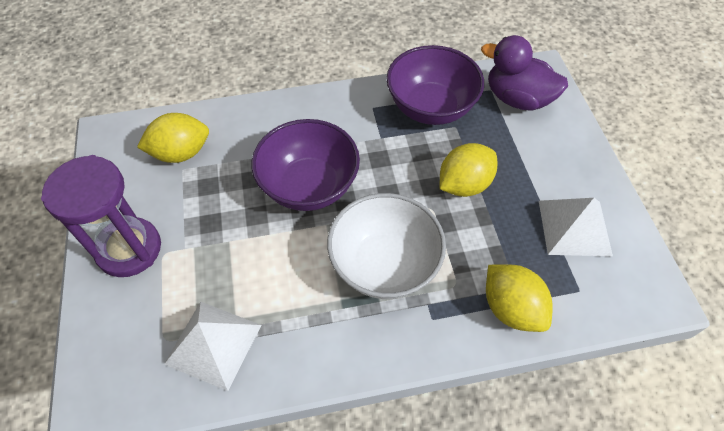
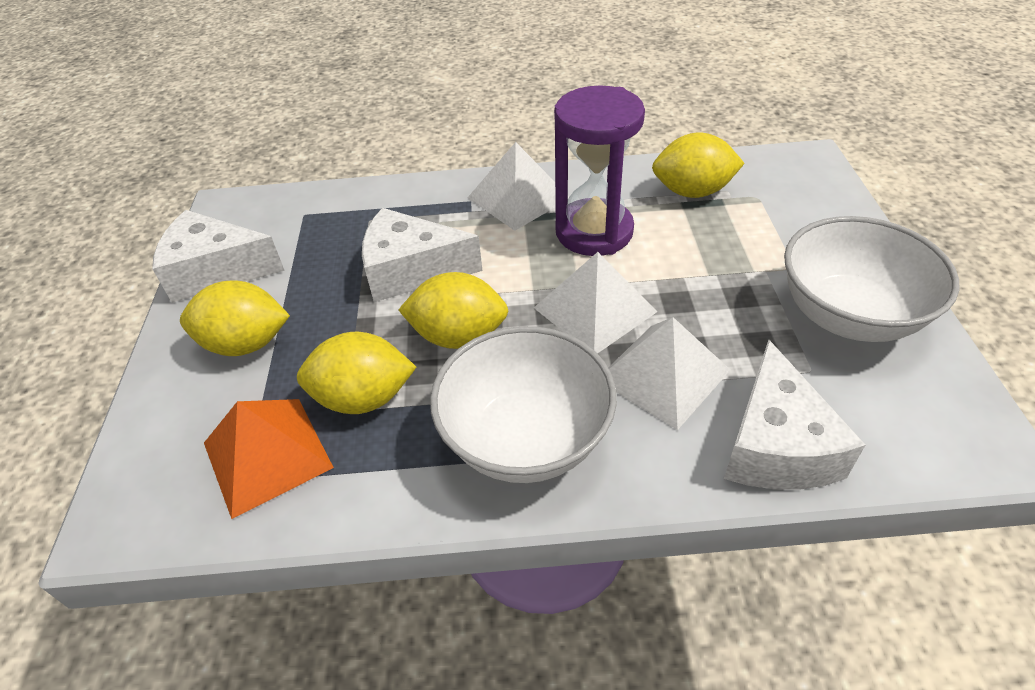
orange pyramid: 0 -> 1
purple bowl: 2 -> 0
purple duck: 1 -> 0
white bowl: 1 -> 2
white cheese: 0 -> 3
white pyramid: 2 -> 3
yellow lemon: 3 -> 4

